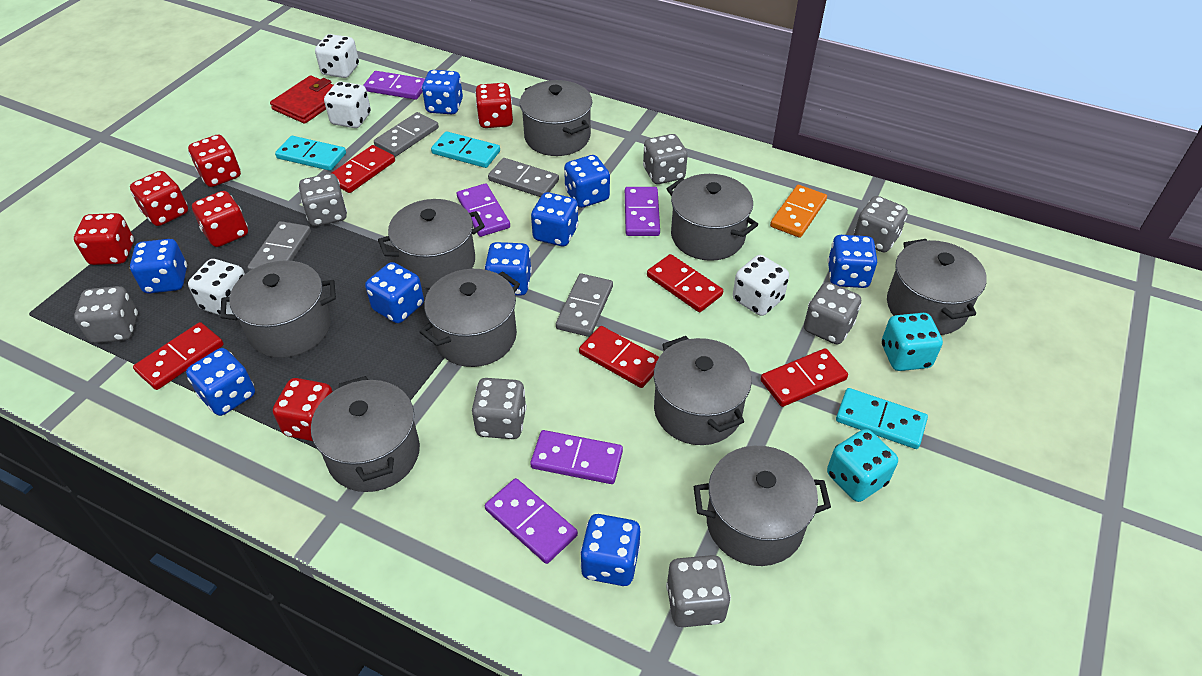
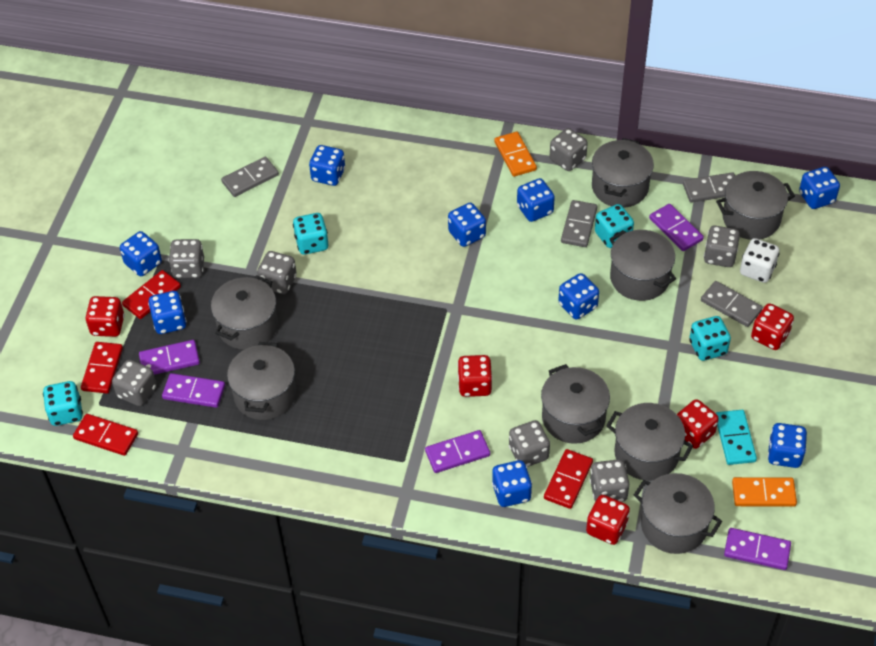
grey pot: 9 -> 8
orange domino: 1 -> 2
red dice: 6 -> 5
red domino: 5 -> 4
red wallet: 1 -> 0
turquoise dice: 2 -> 4
turquoise domino: 3 -> 1
white dice: 4 -> 1

